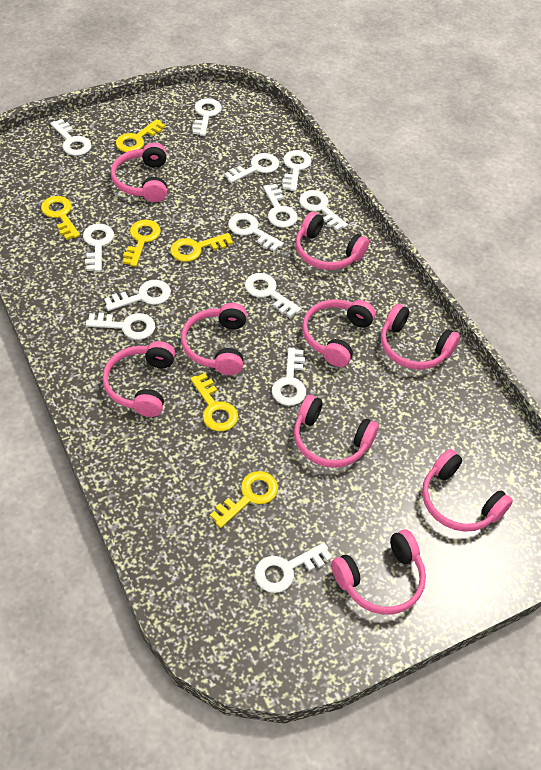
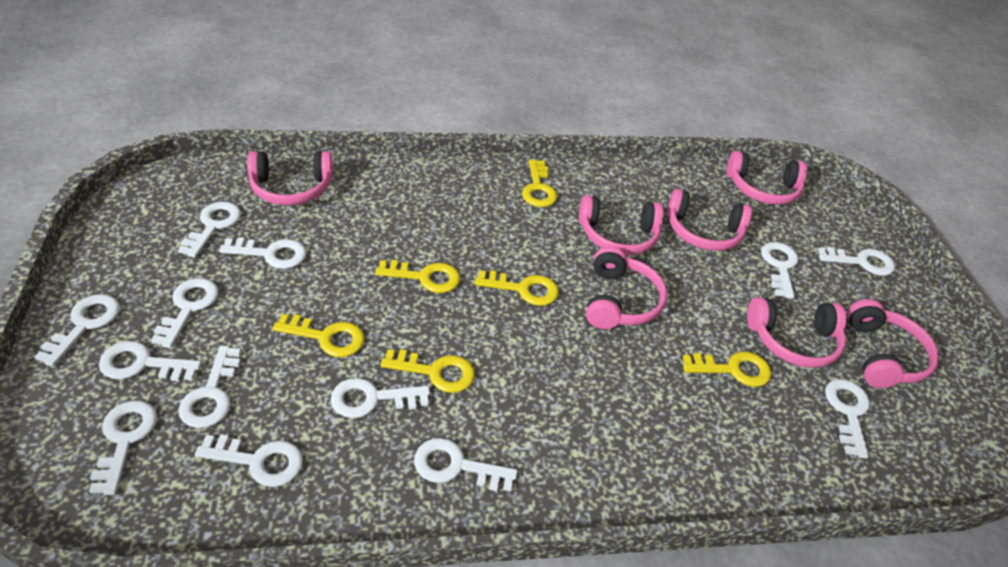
pink headphones: 9 -> 7

